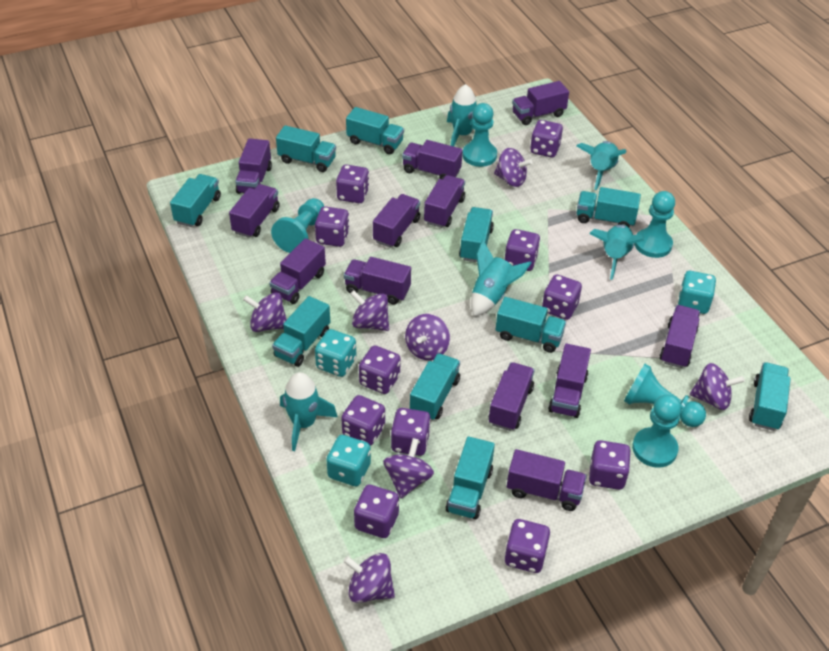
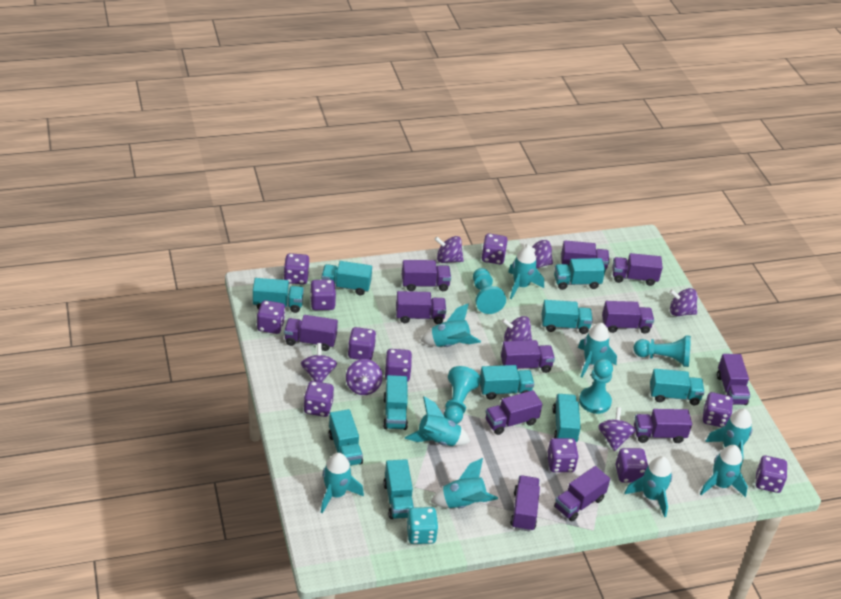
turquoise dice: 3 -> 1
turquoise pawn: 5 -> 4
turquoise rocket: 5 -> 9

